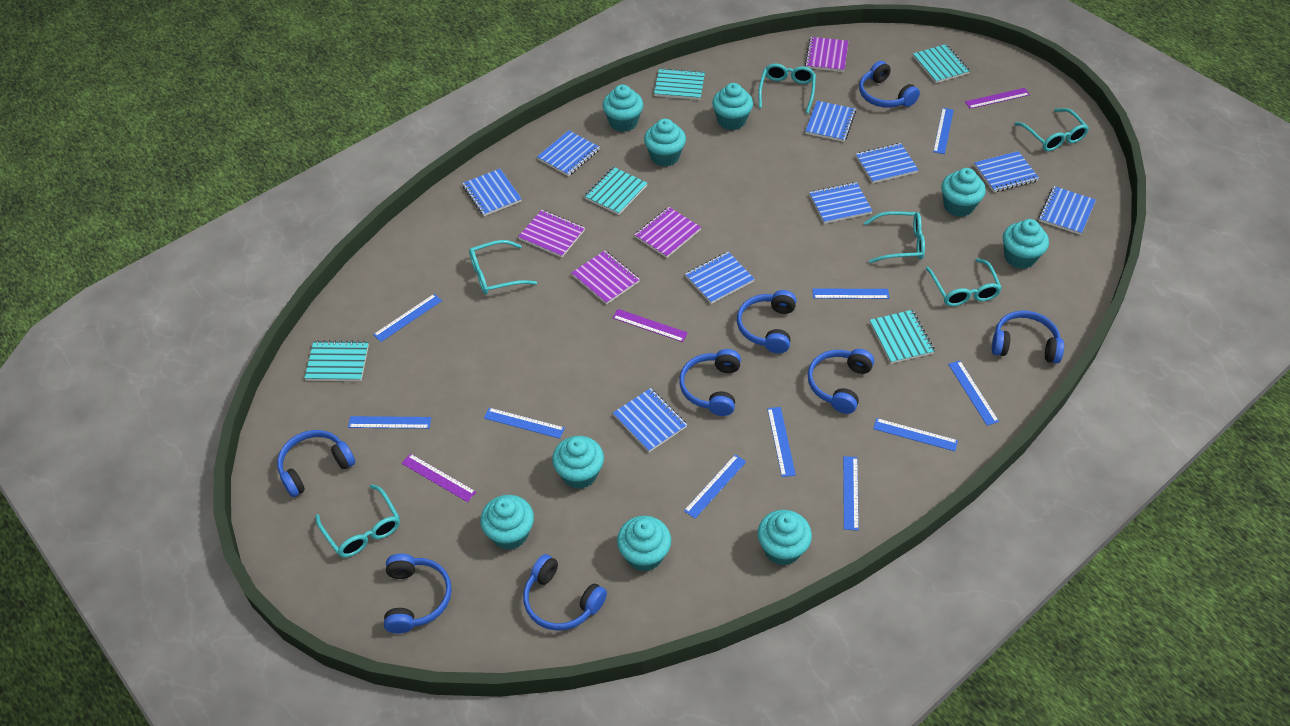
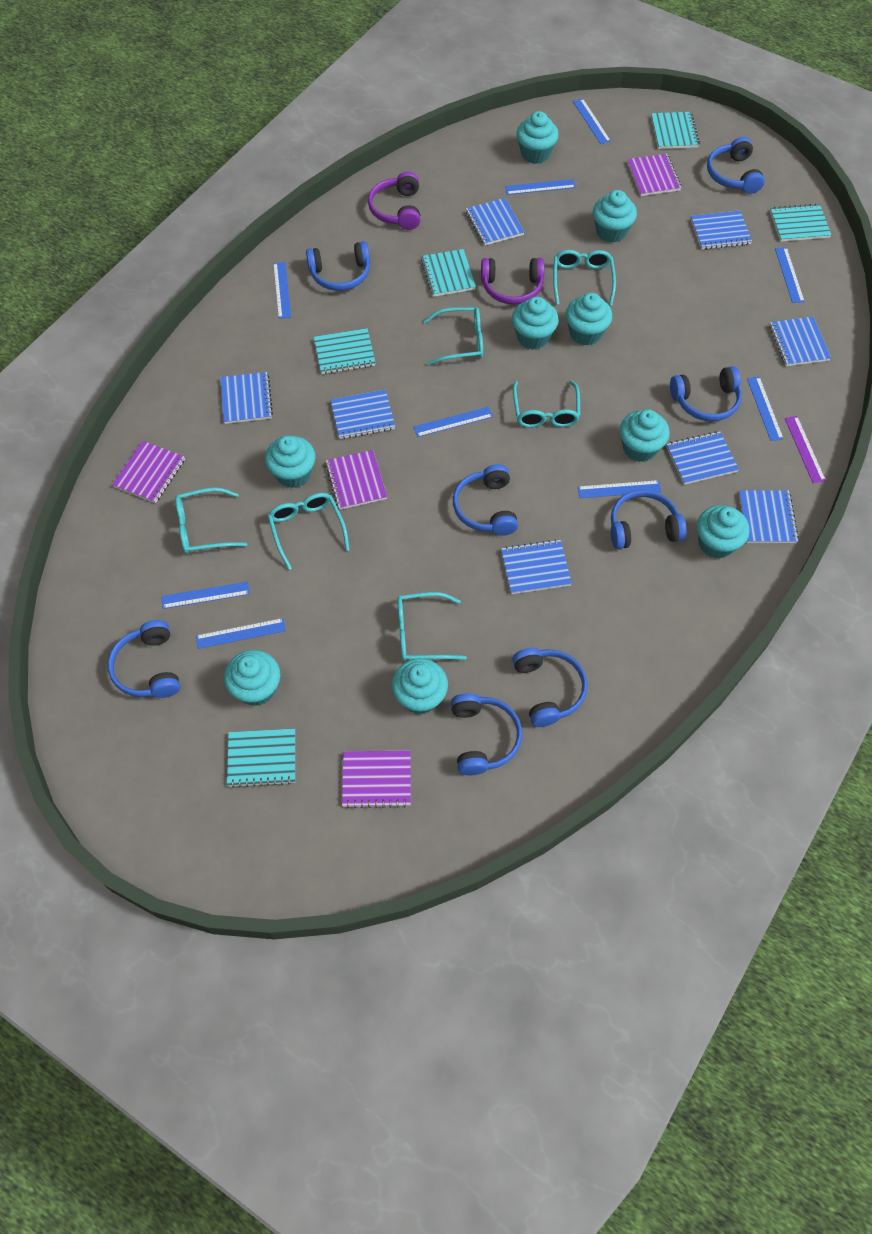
blue notebook: 9 -> 8
blue ruler: 10 -> 9
purple headphones: 0 -> 2
purple ruler: 3 -> 1

